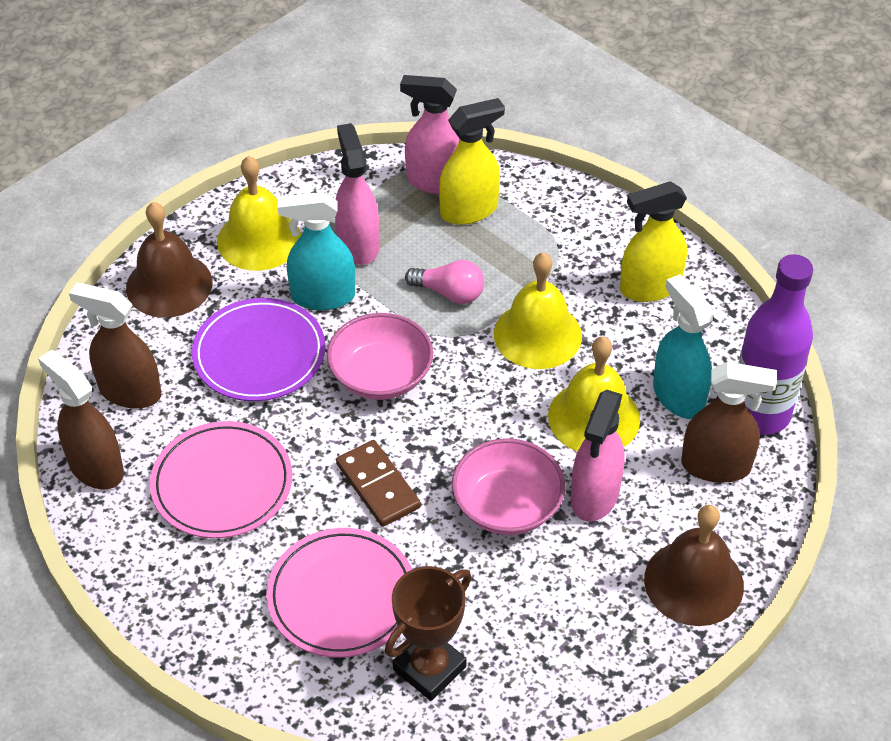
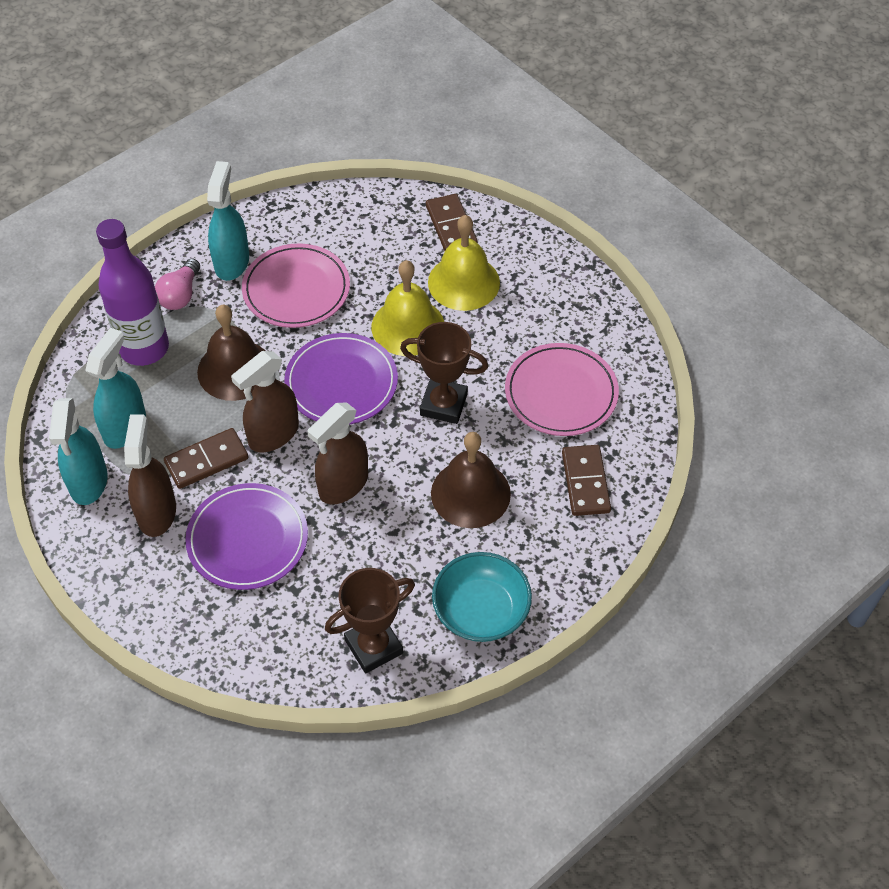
brown domino: 1 -> 3
brown trophy: 1 -> 2
pink bowl: 2 -> 0
pink spray bottle: 3 -> 0
purple plate: 1 -> 2
turquoise bowl: 0 -> 1
turquoise spray bottle: 2 -> 3
yellow bell: 3 -> 2
yellow spray bottle: 2 -> 0

